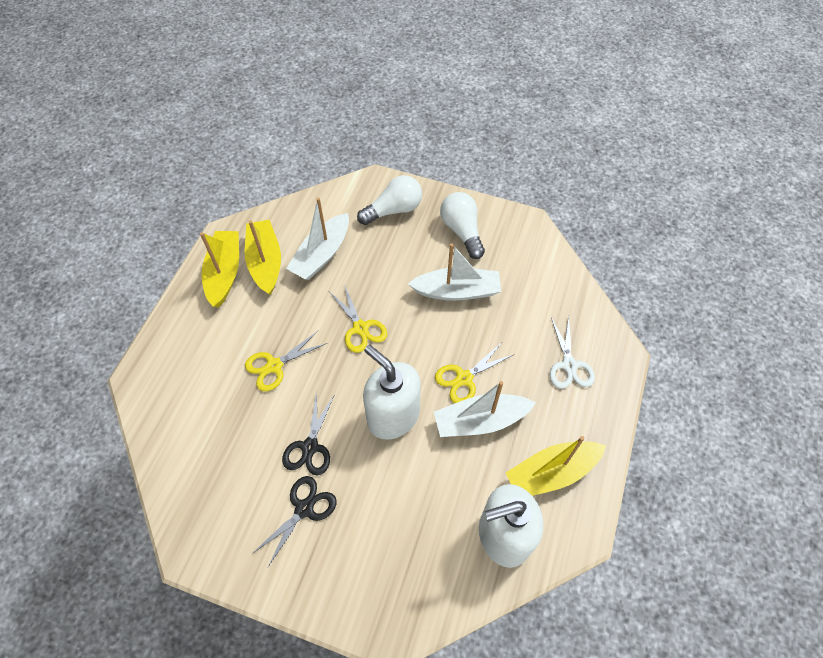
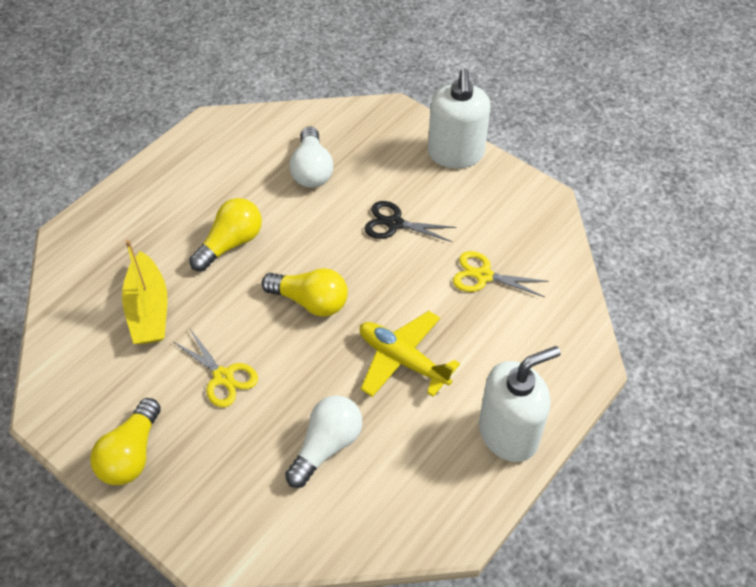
black scissors: 2 -> 1
white boat: 3 -> 0
white scissors: 1 -> 0
yellow boat: 3 -> 1
yellow light bulb: 0 -> 3
yellow plane: 0 -> 1
yellow scissors: 3 -> 2

